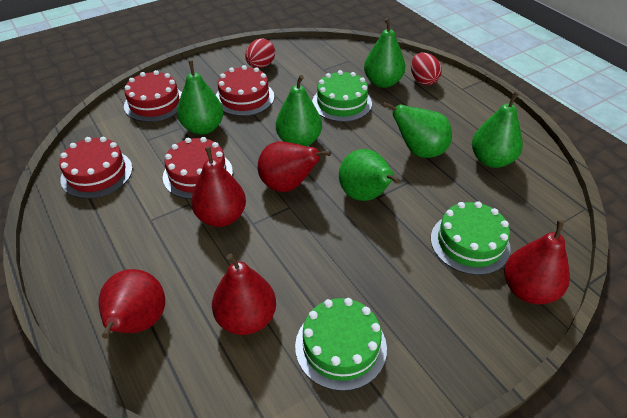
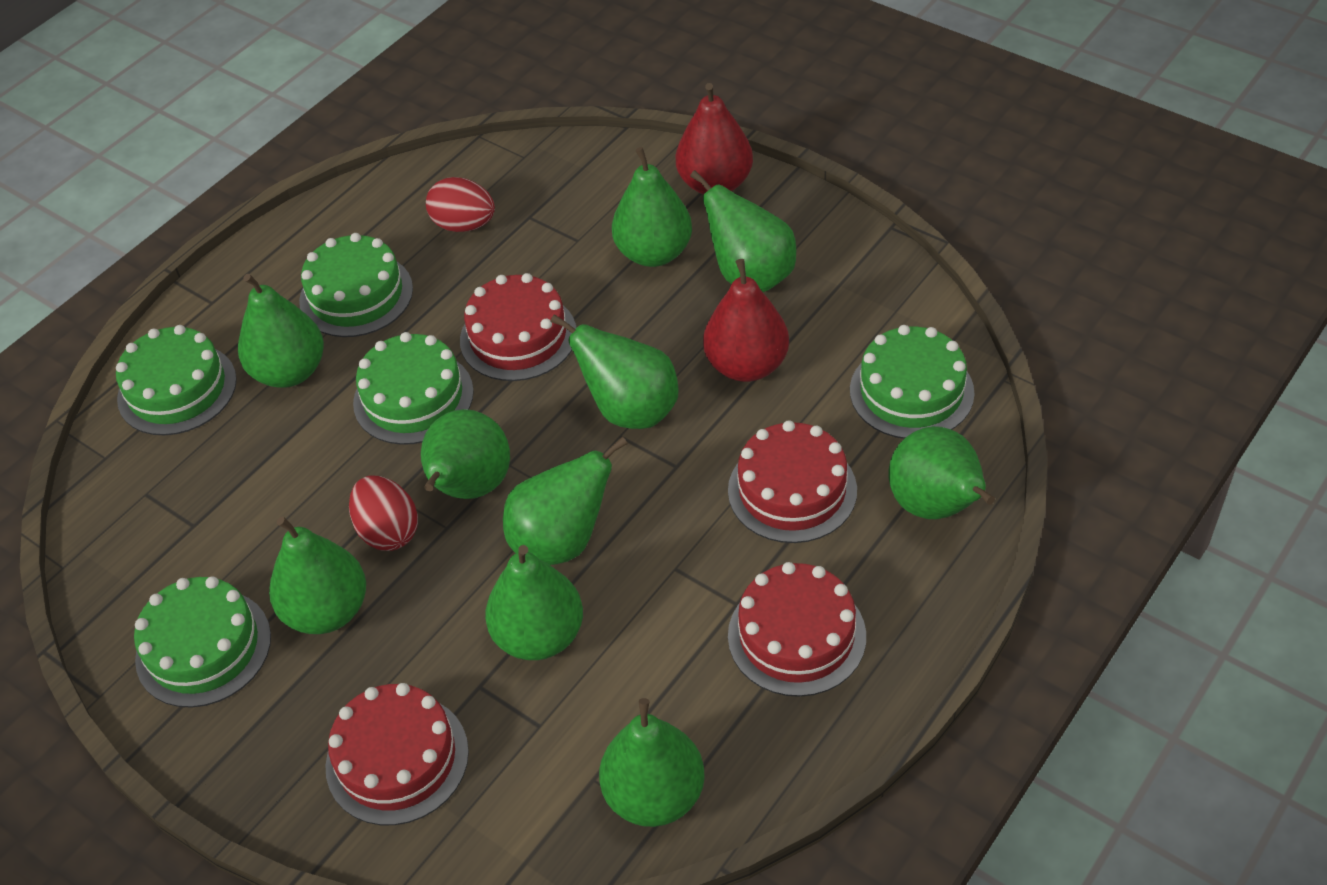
green cake: 3 -> 5
green pear: 6 -> 10
red pear: 5 -> 2

